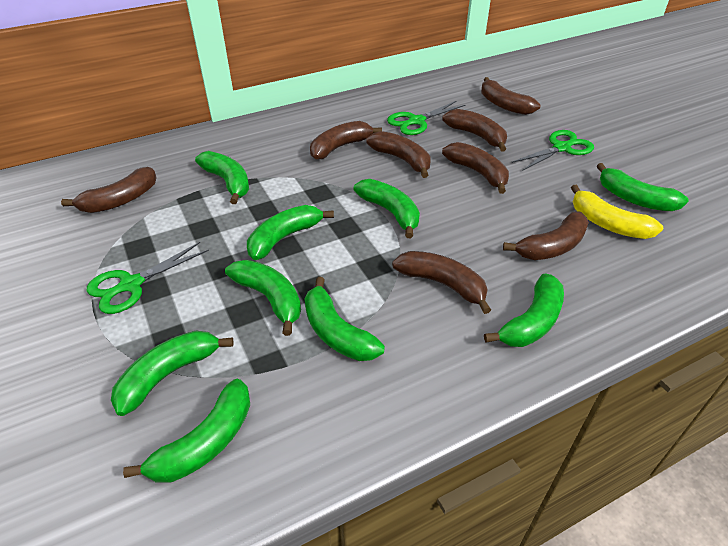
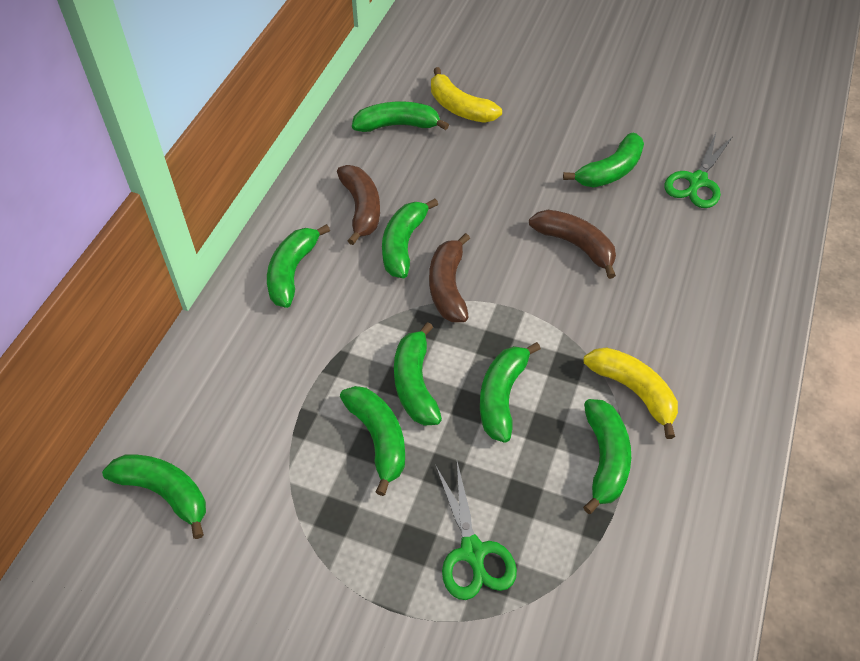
brown banana: 8 -> 3
green scissors: 3 -> 2
yellow banana: 1 -> 2

